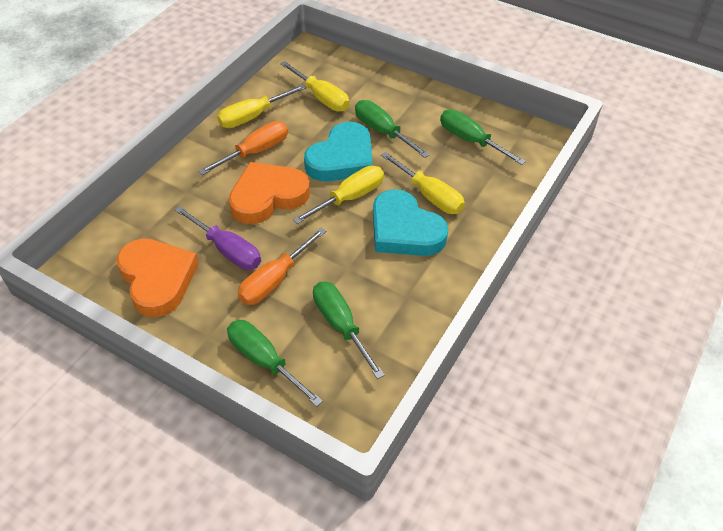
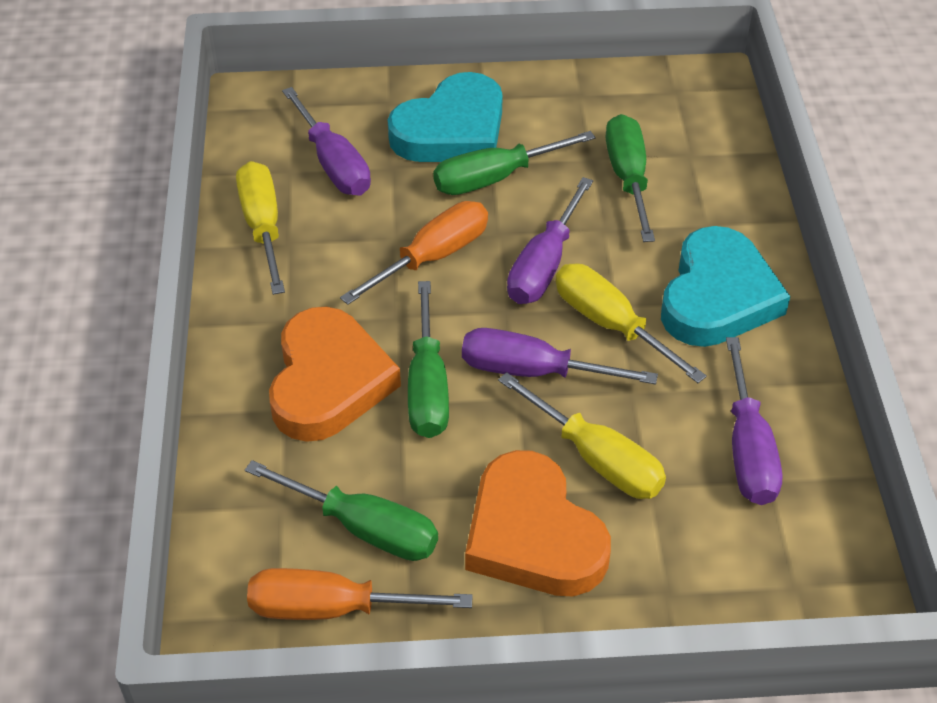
purple screwdriver: 1 -> 4
yellow screwdriver: 4 -> 3

